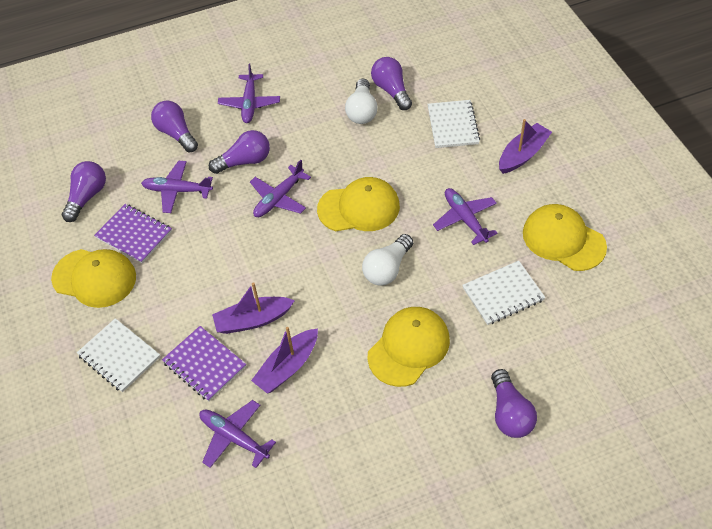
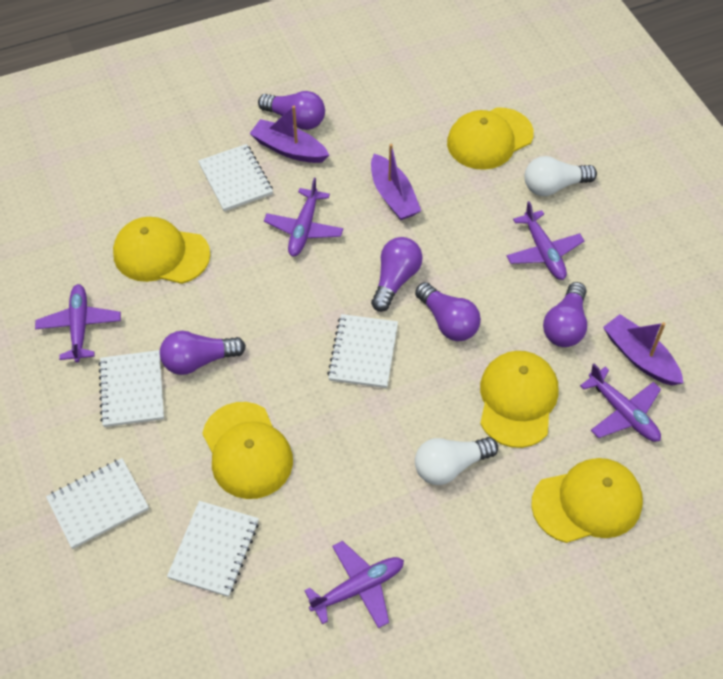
purple notebook: 2 -> 0
white notebook: 3 -> 5
yellow cap: 4 -> 5

